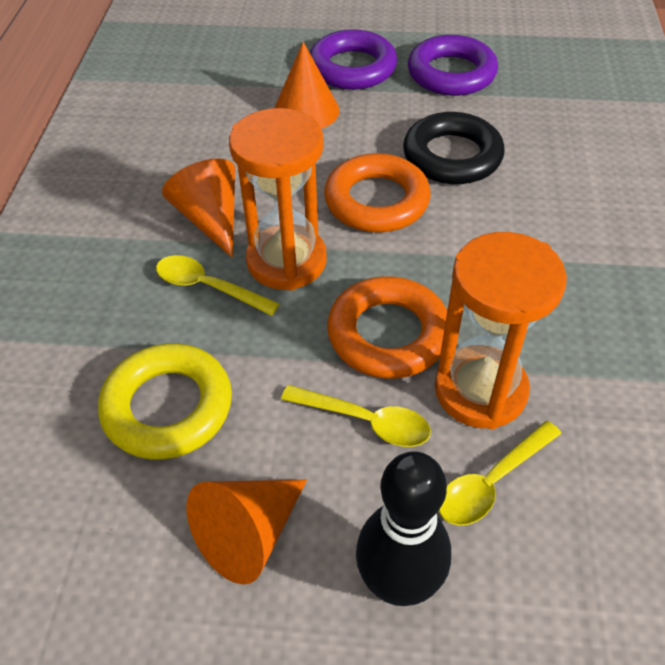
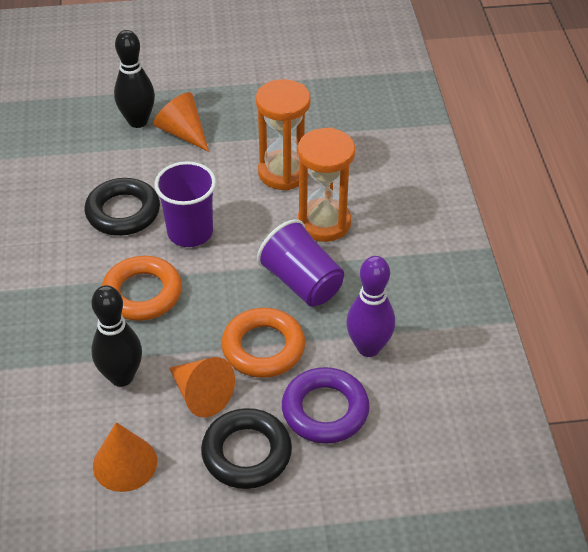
black bowling pin: 1 -> 2
black ring: 1 -> 2
purple bowling pin: 0 -> 1
purple cup: 0 -> 2
purple ring: 2 -> 1
yellow ring: 1 -> 0
yellow spoon: 3 -> 0

